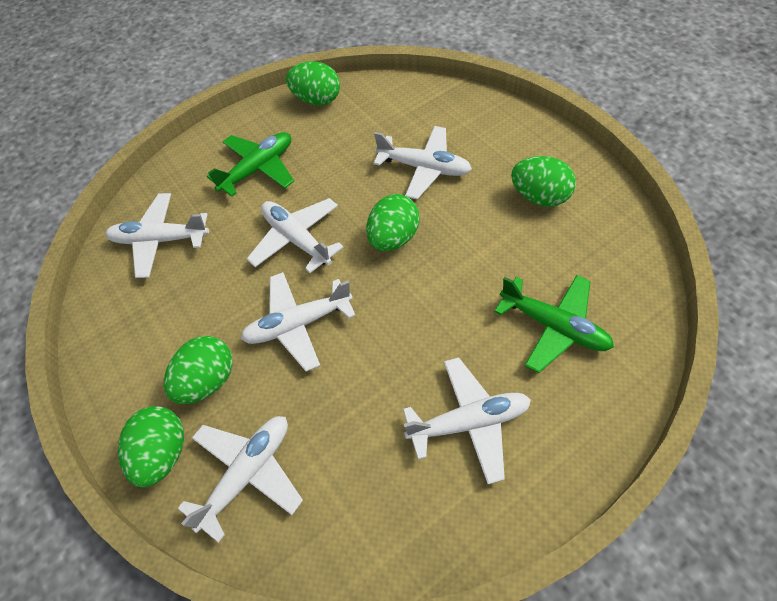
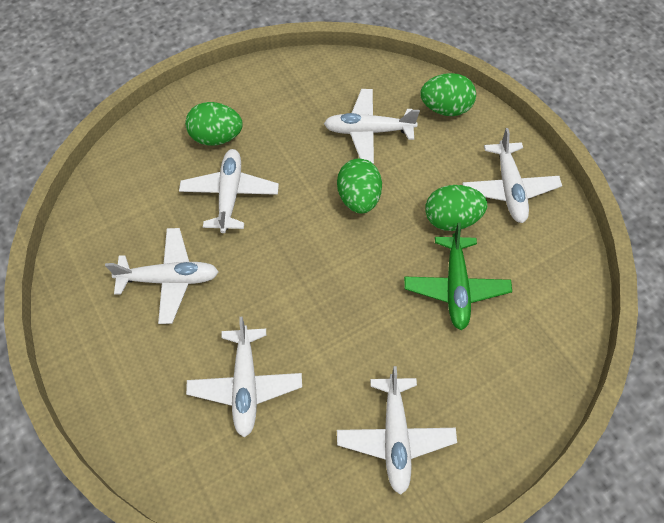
green egg: 5 -> 4
green plane: 2 -> 1

